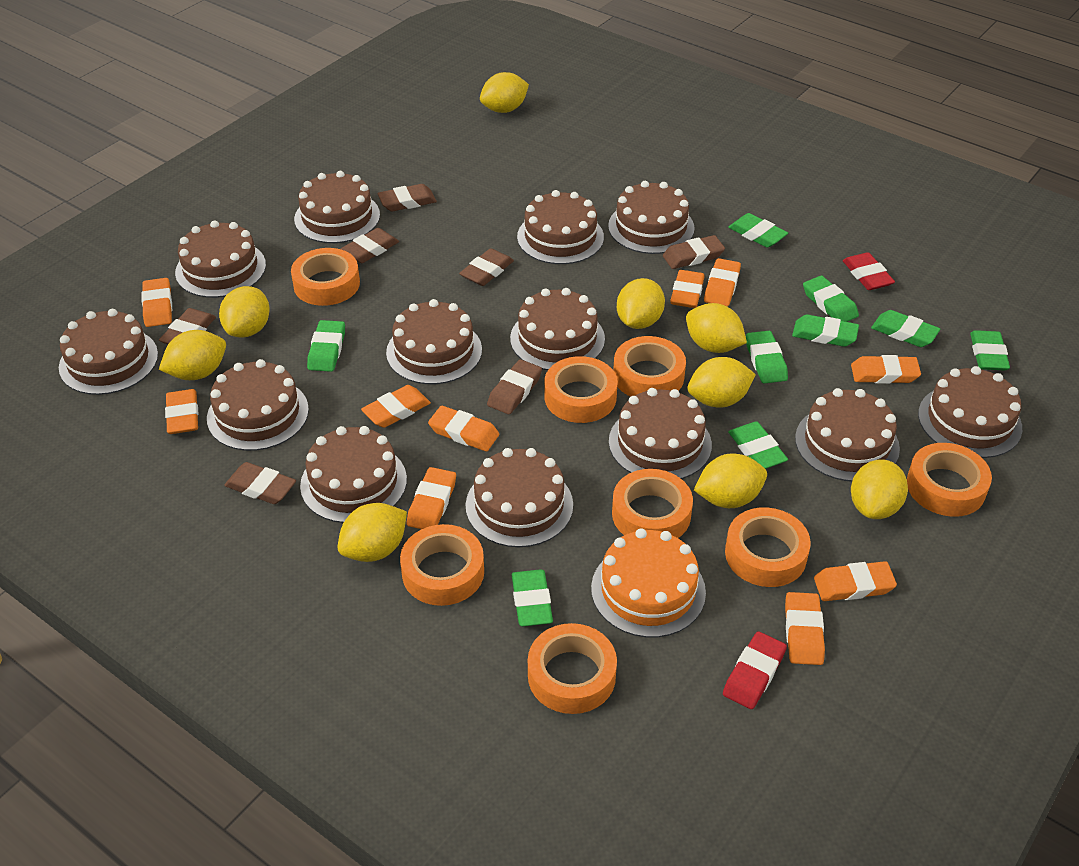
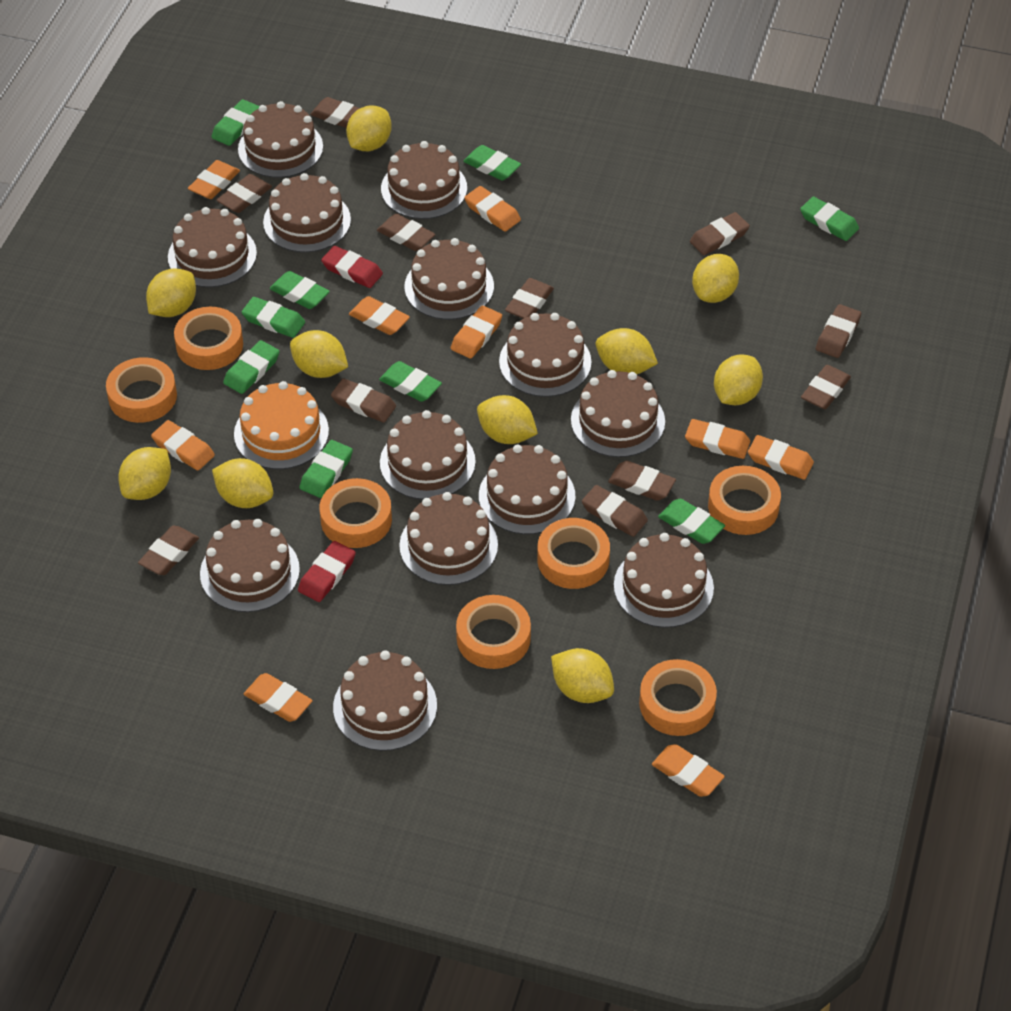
brown eraser: 7 -> 11
orange eraser: 10 -> 9
orange tape: 8 -> 7
yellow lemon: 9 -> 10

